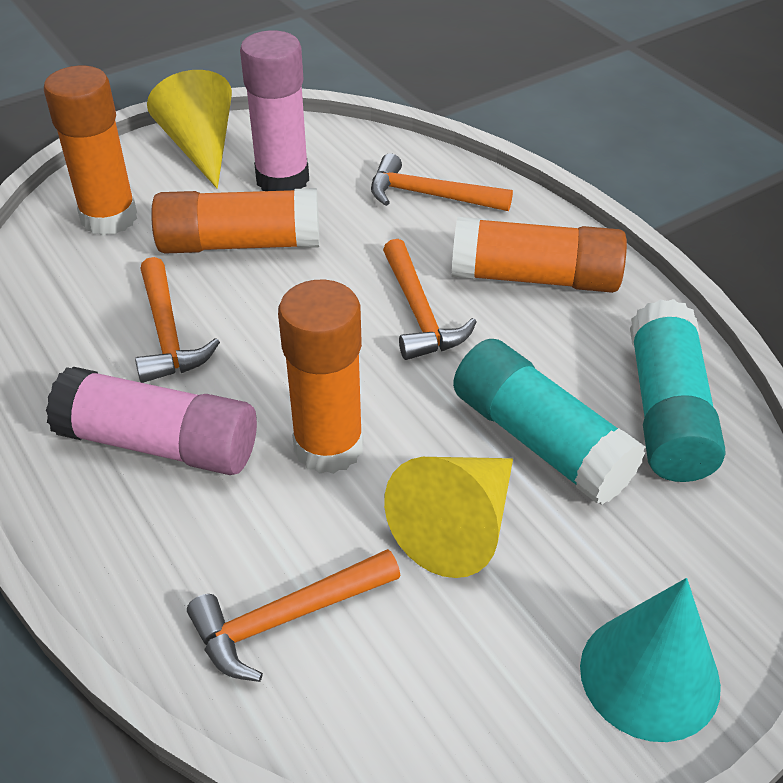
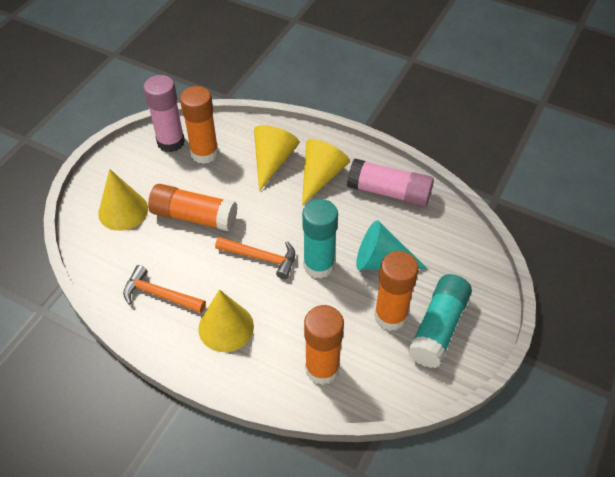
orange hammer: 4 -> 2
yellow cone: 2 -> 4

